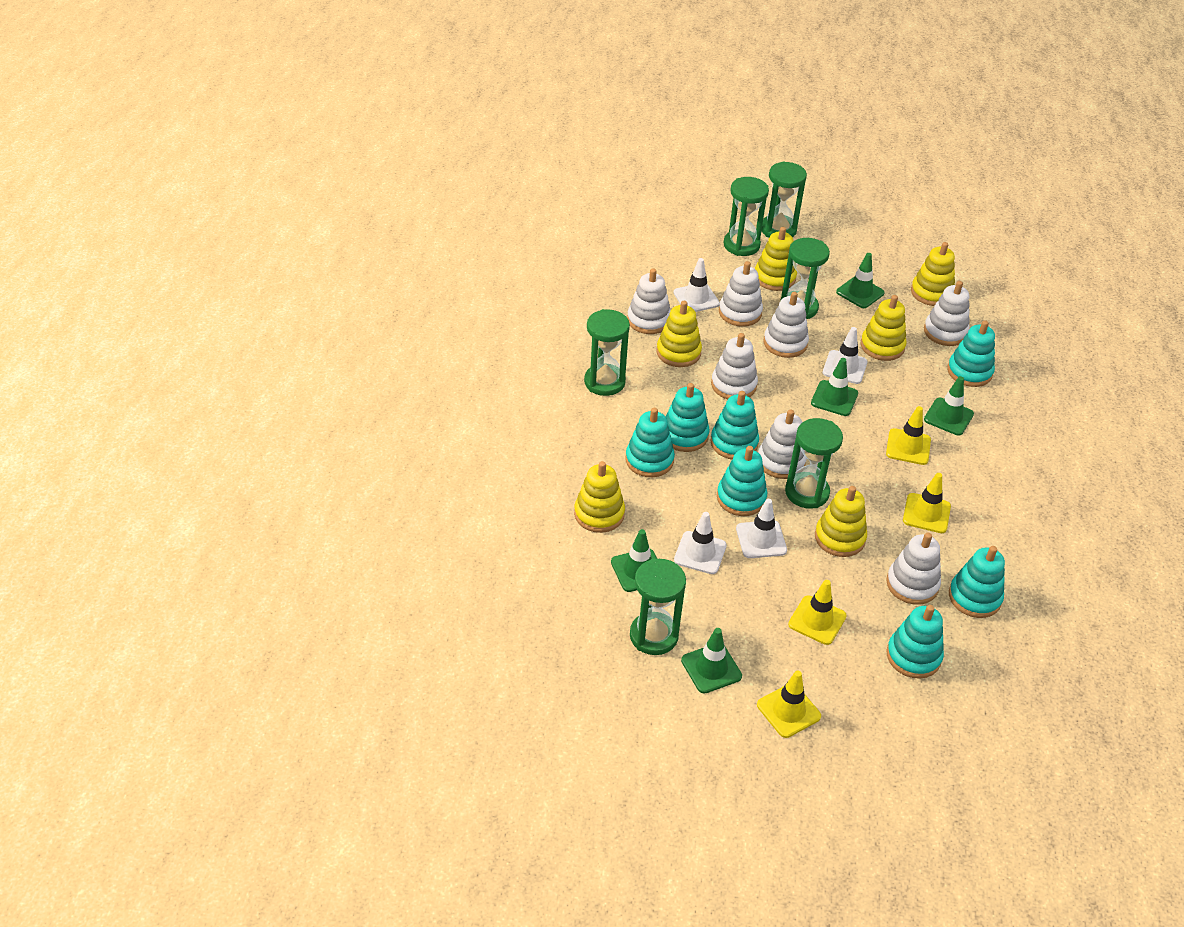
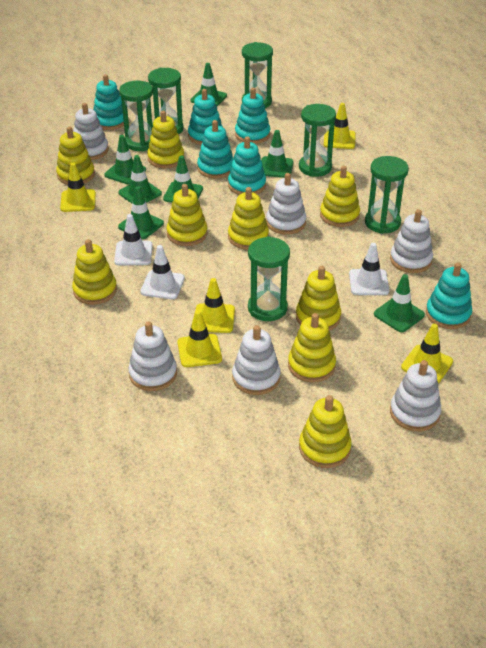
green traffic cone: 5 -> 7
turquoise stacking toy: 7 -> 6
white stacking toy: 7 -> 6
white traffic cone: 4 -> 3
yellow stacking toy: 6 -> 9
yellow traffic cone: 4 -> 5

